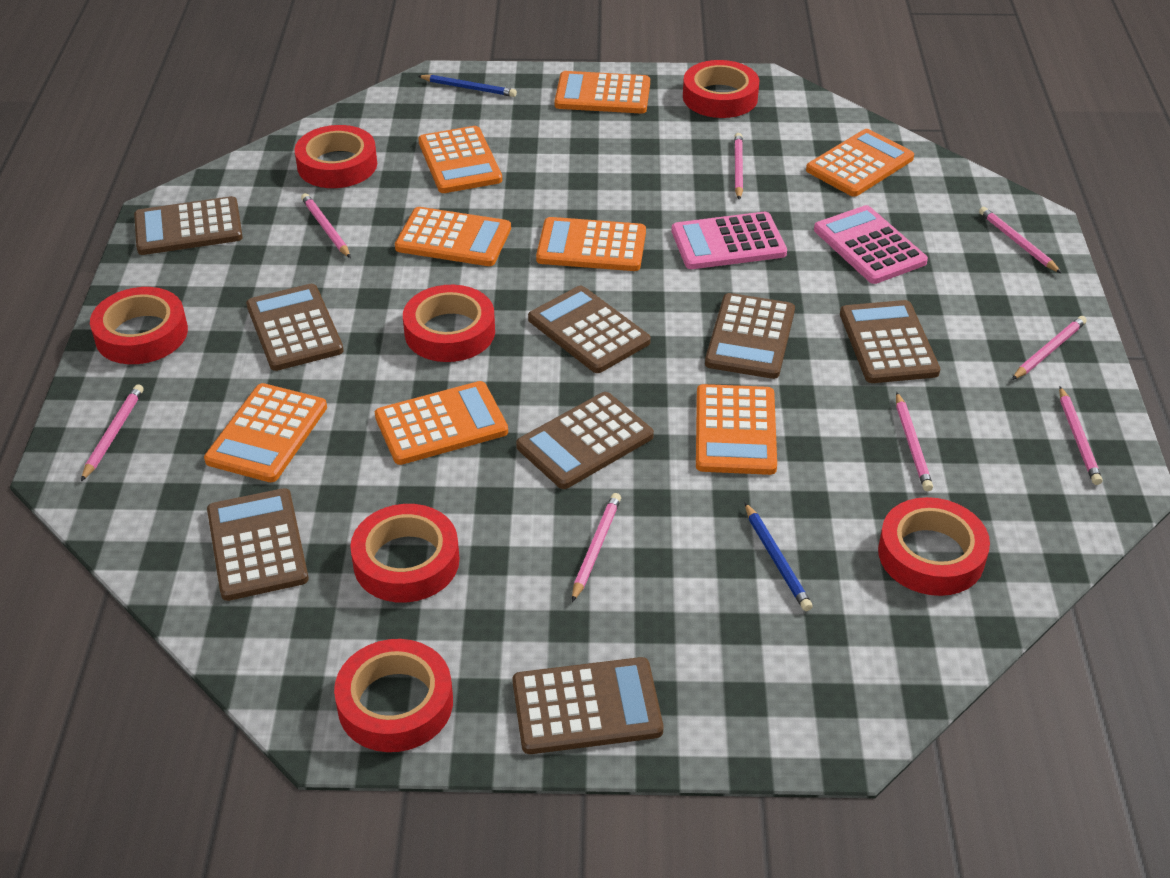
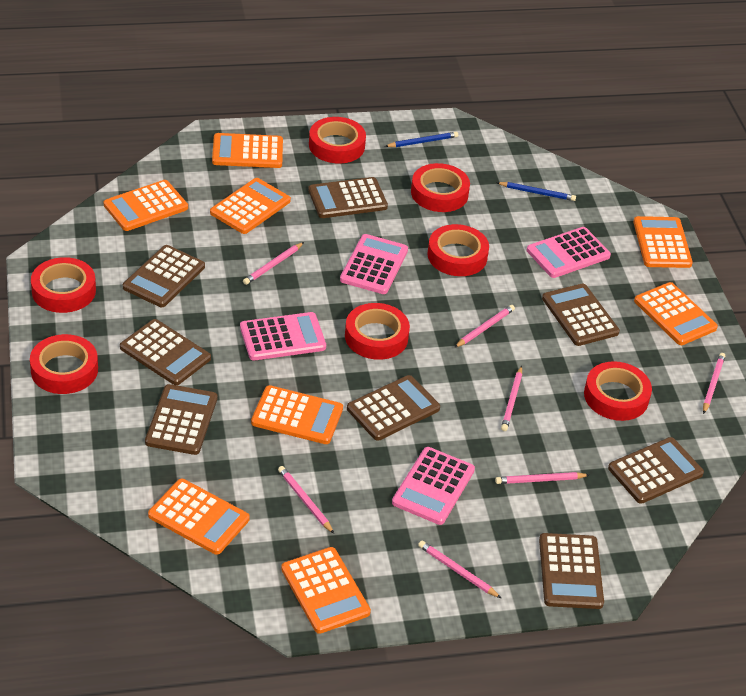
pink calculator: 2 -> 4
pink pencil: 8 -> 7

